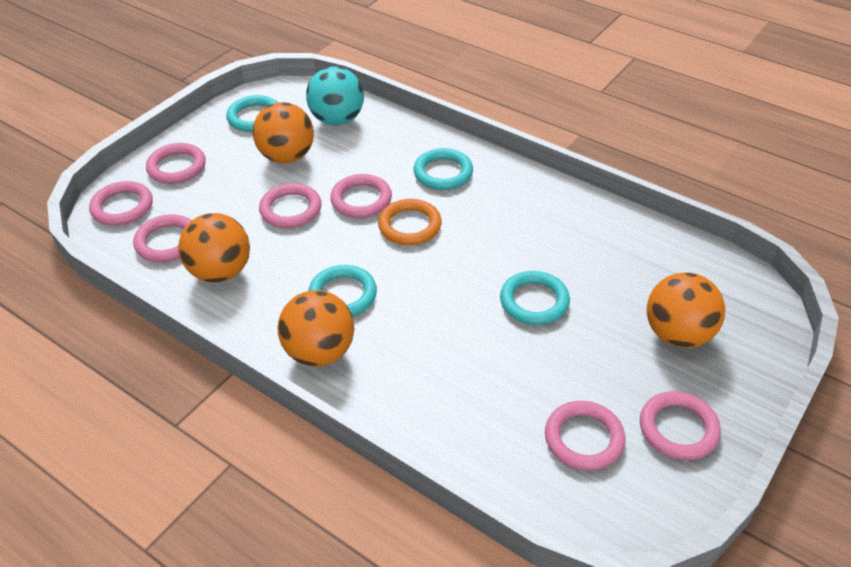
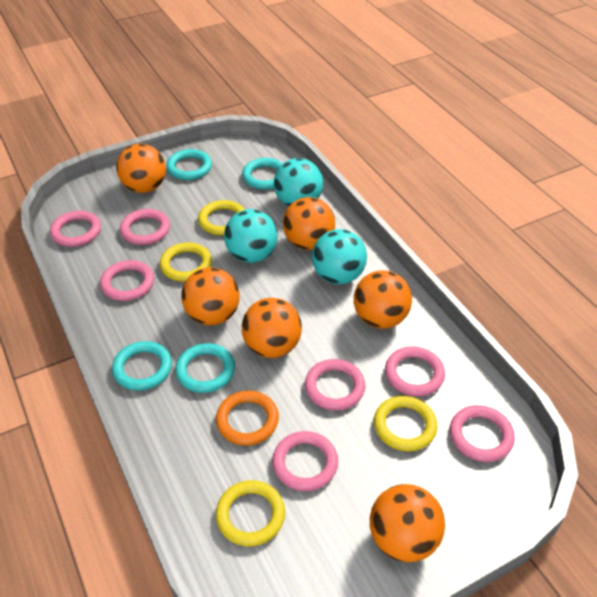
orange ball: 4 -> 6
turquoise ball: 1 -> 3
yellow ring: 0 -> 4

